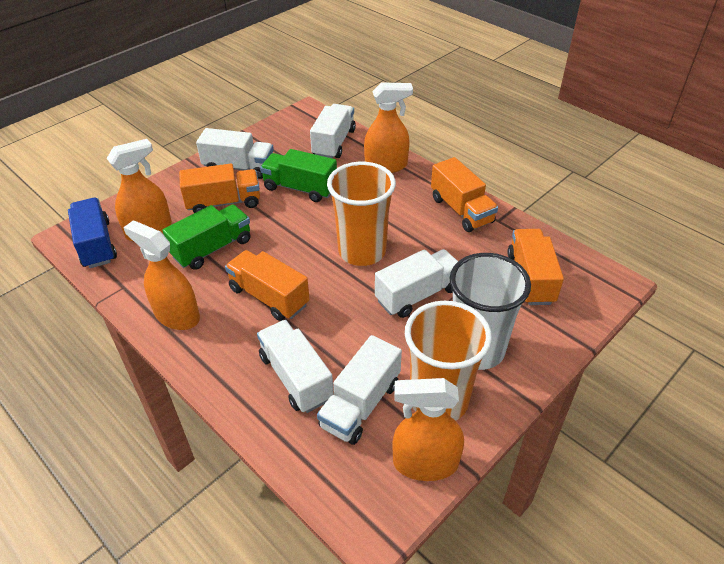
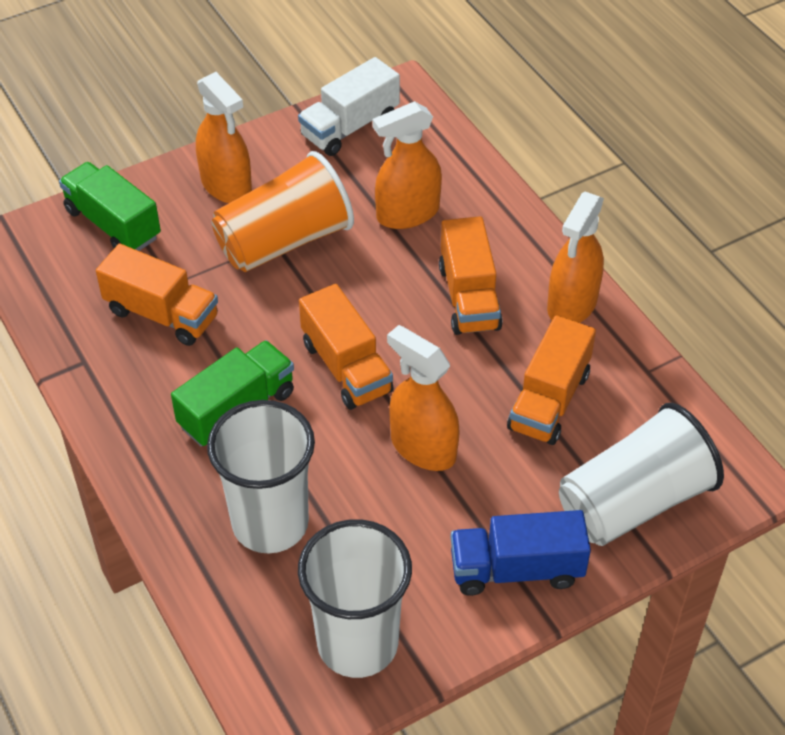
orange cup: 2 -> 1
white cup: 1 -> 3
white truck: 5 -> 1

